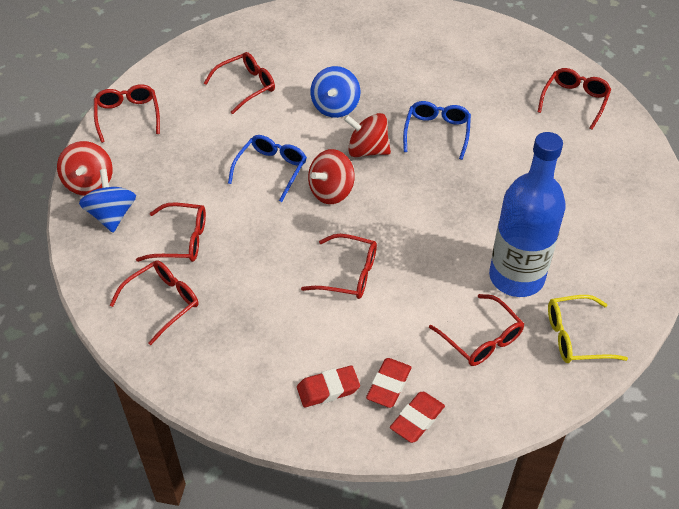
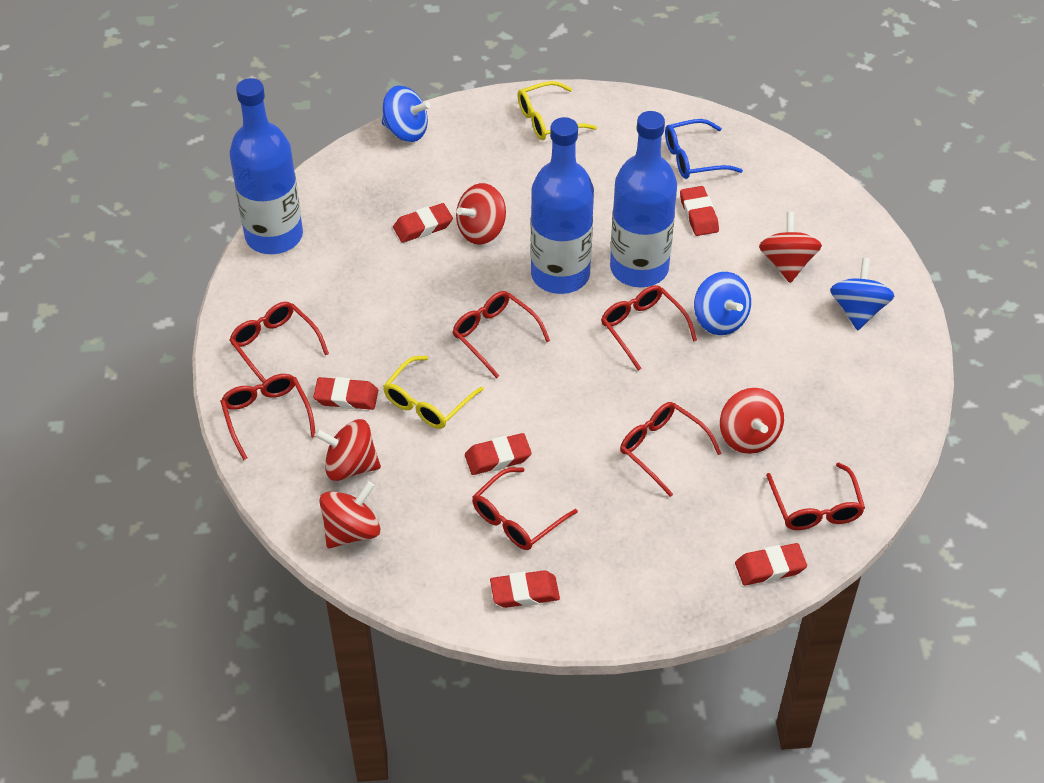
blue bottle: 1 -> 3
blue glasses: 2 -> 1
blue spinning top: 2 -> 3
red eraser: 3 -> 6
red spinning top: 3 -> 5
yellow glasses: 1 -> 2

